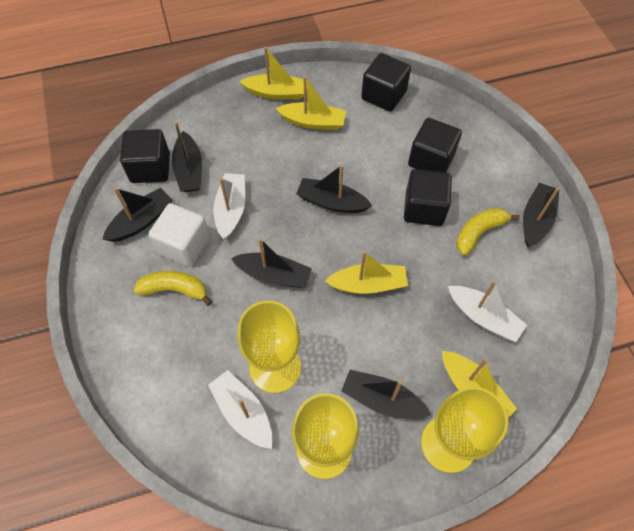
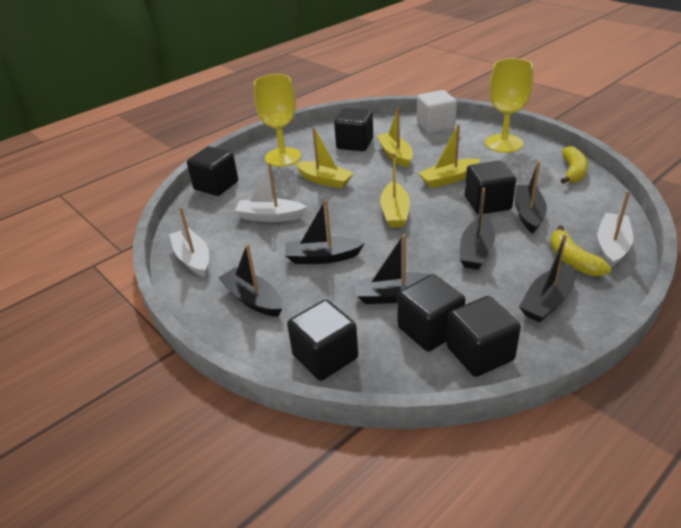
black cube: 4 -> 6
yellow goblet: 3 -> 2

